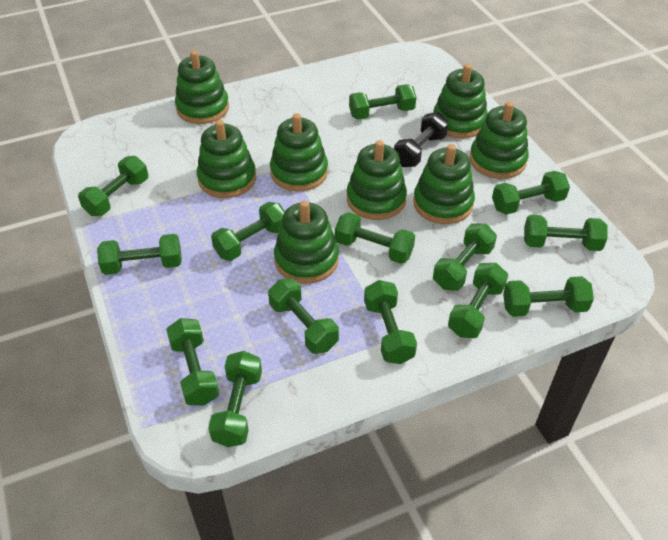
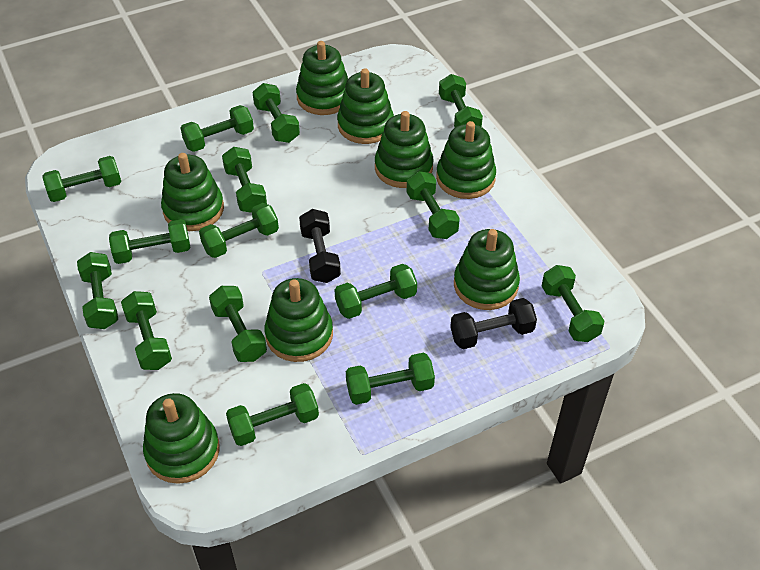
black dumbbell: 1 -> 2
green dumbbell: 14 -> 15

